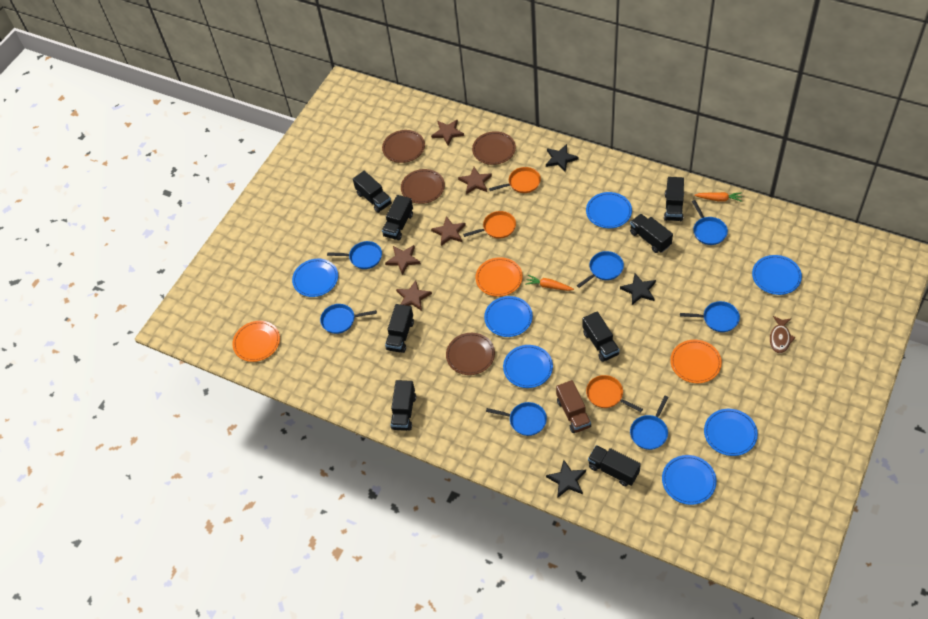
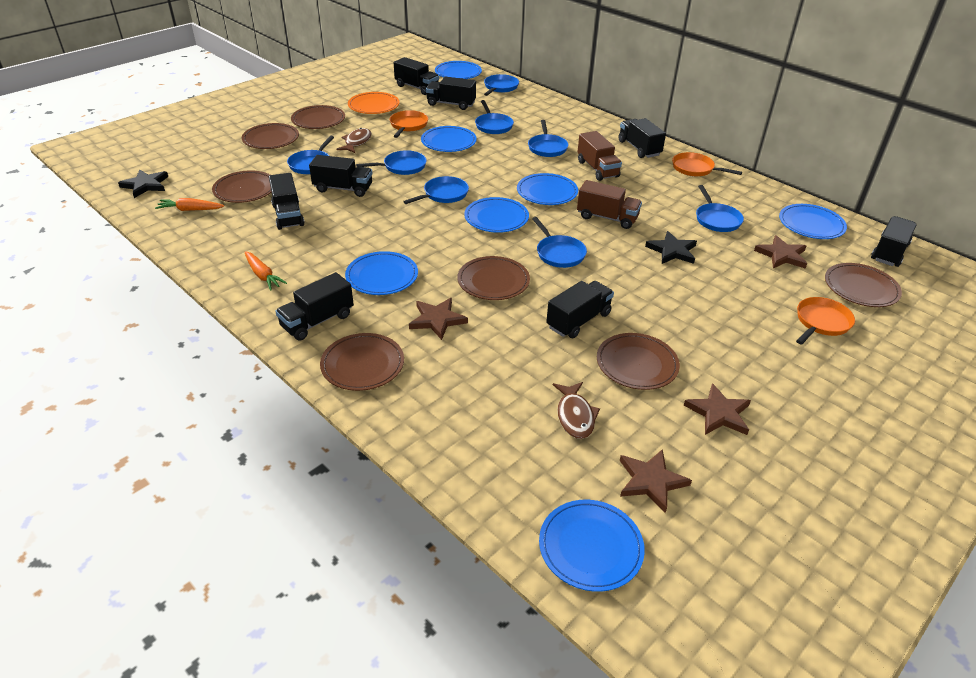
black star: 3 -> 2
blue pan: 7 -> 8
brown fish: 1 -> 2
brown plate: 4 -> 7
brown star: 5 -> 4
brown truck: 1 -> 2
orange plate: 3 -> 1

